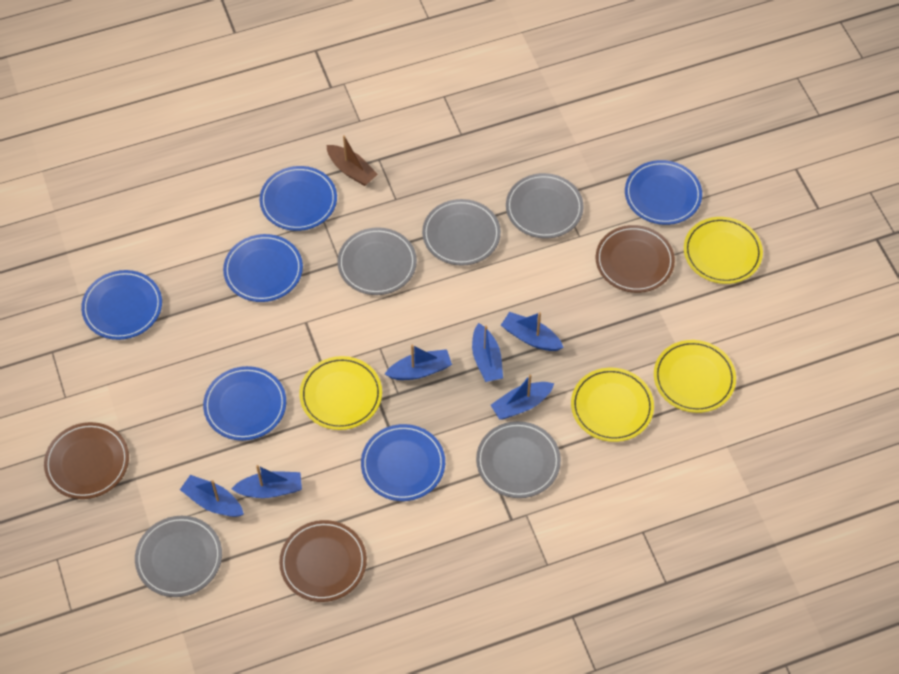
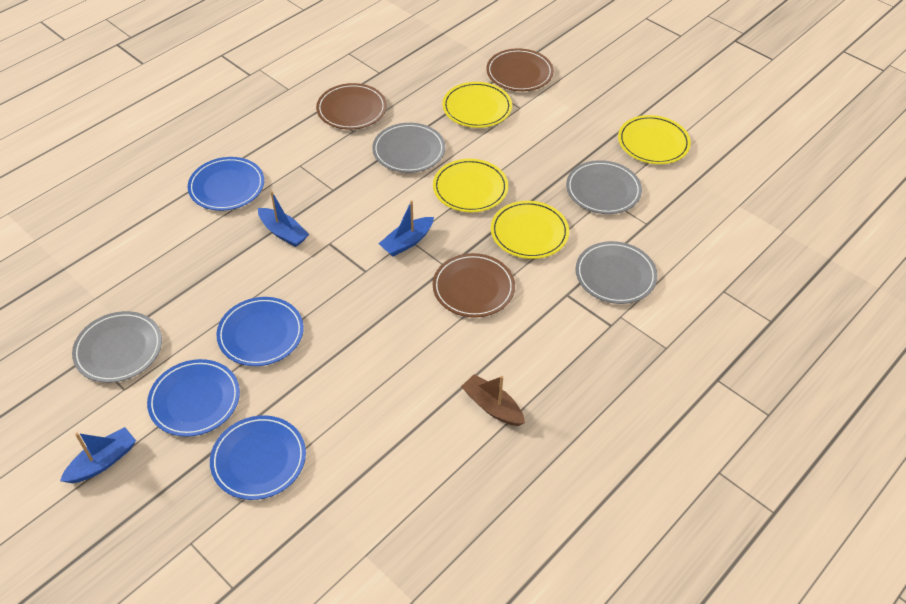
blue boat: 6 -> 3
blue plate: 6 -> 4
grey plate: 5 -> 4

